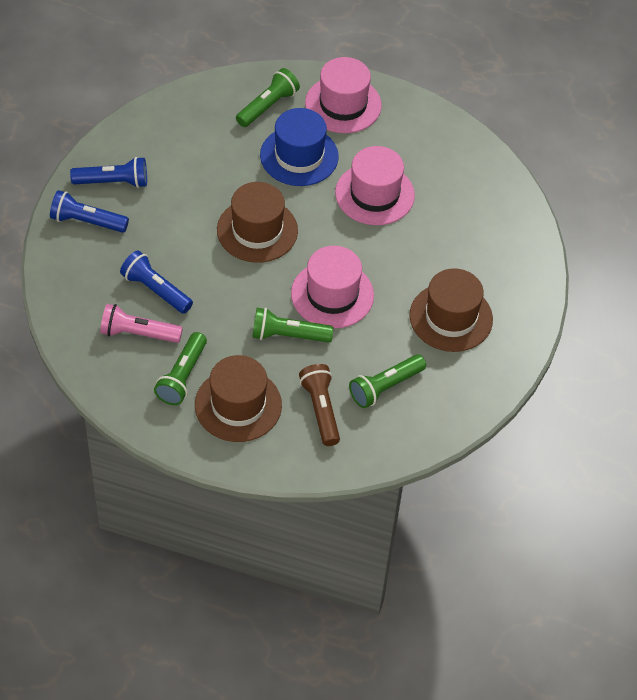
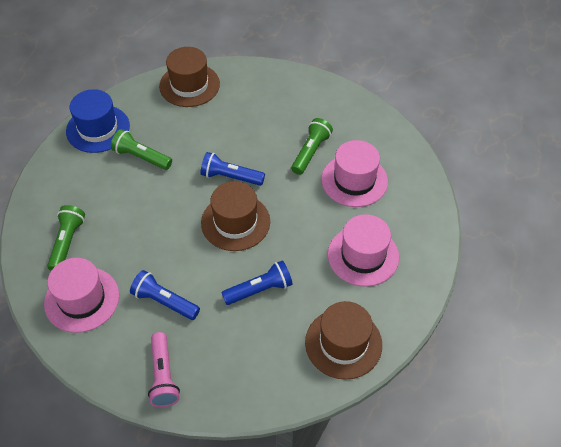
brown flashlight: 1 -> 0
green flashlight: 4 -> 3

